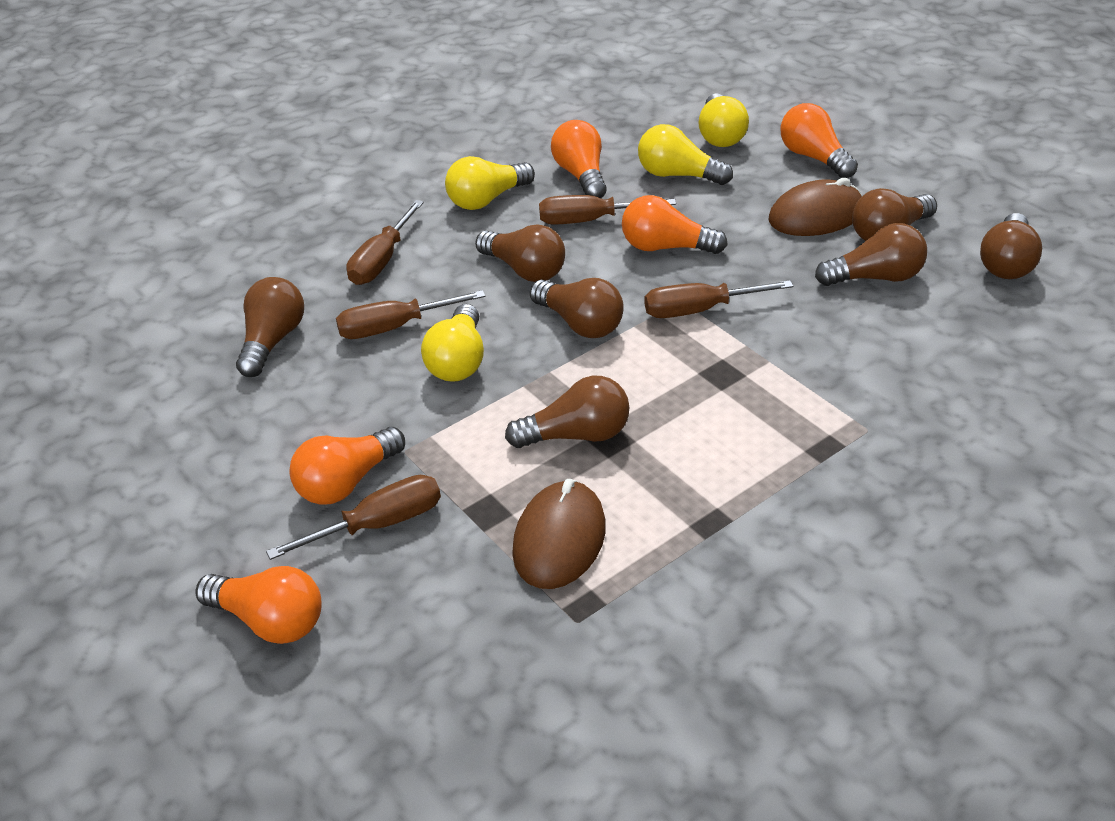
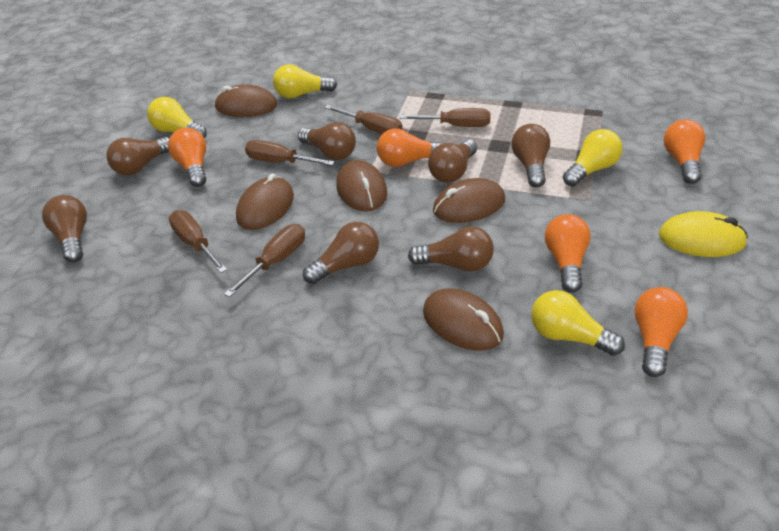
brown mouse: 2 -> 5
yellow mouse: 0 -> 1

